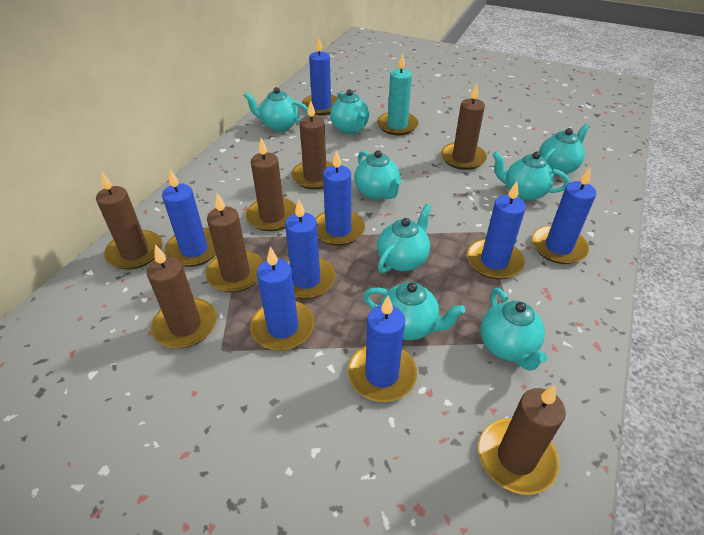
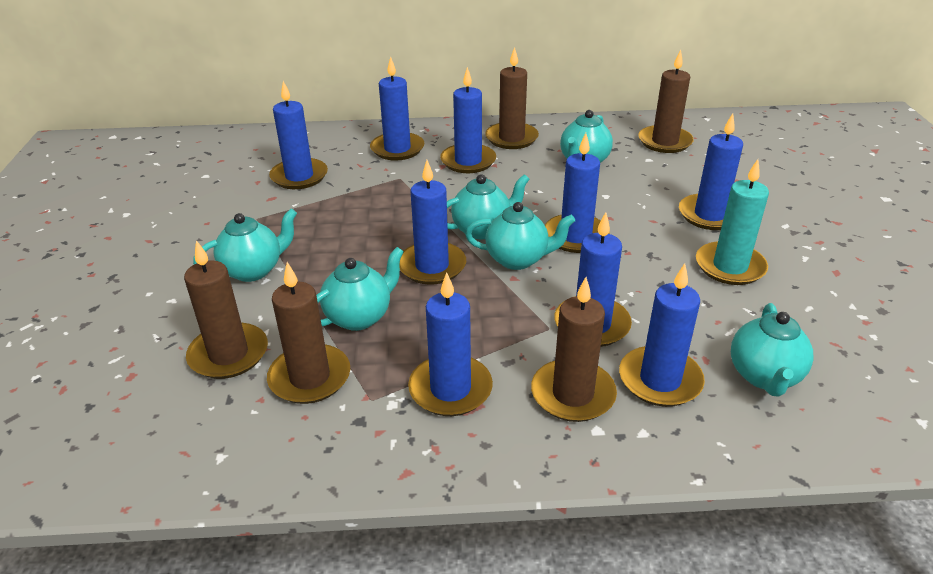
blue candle: 8 -> 9
brown candle: 7 -> 5
turquoise teapot: 8 -> 6

